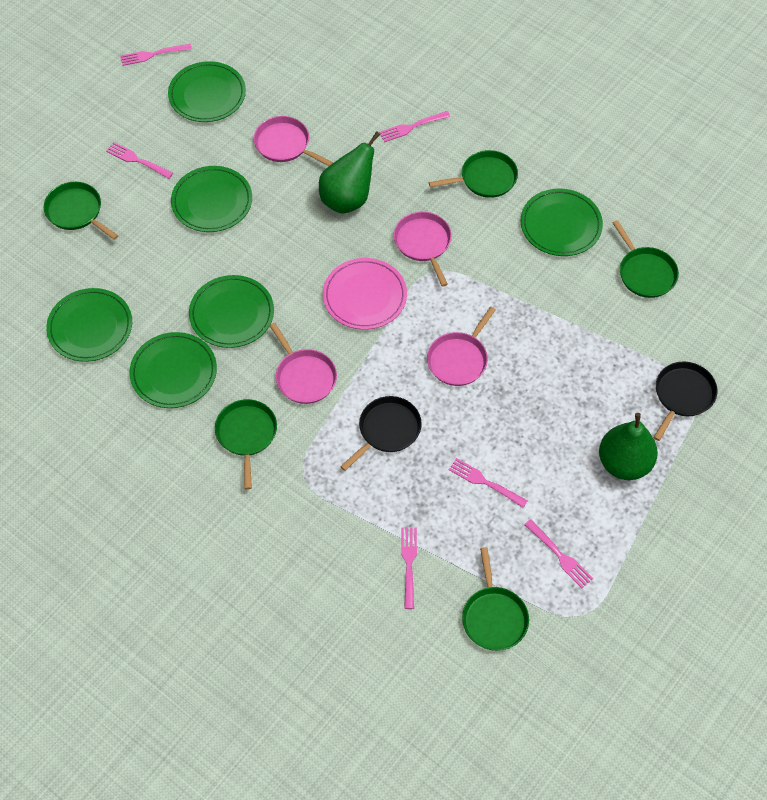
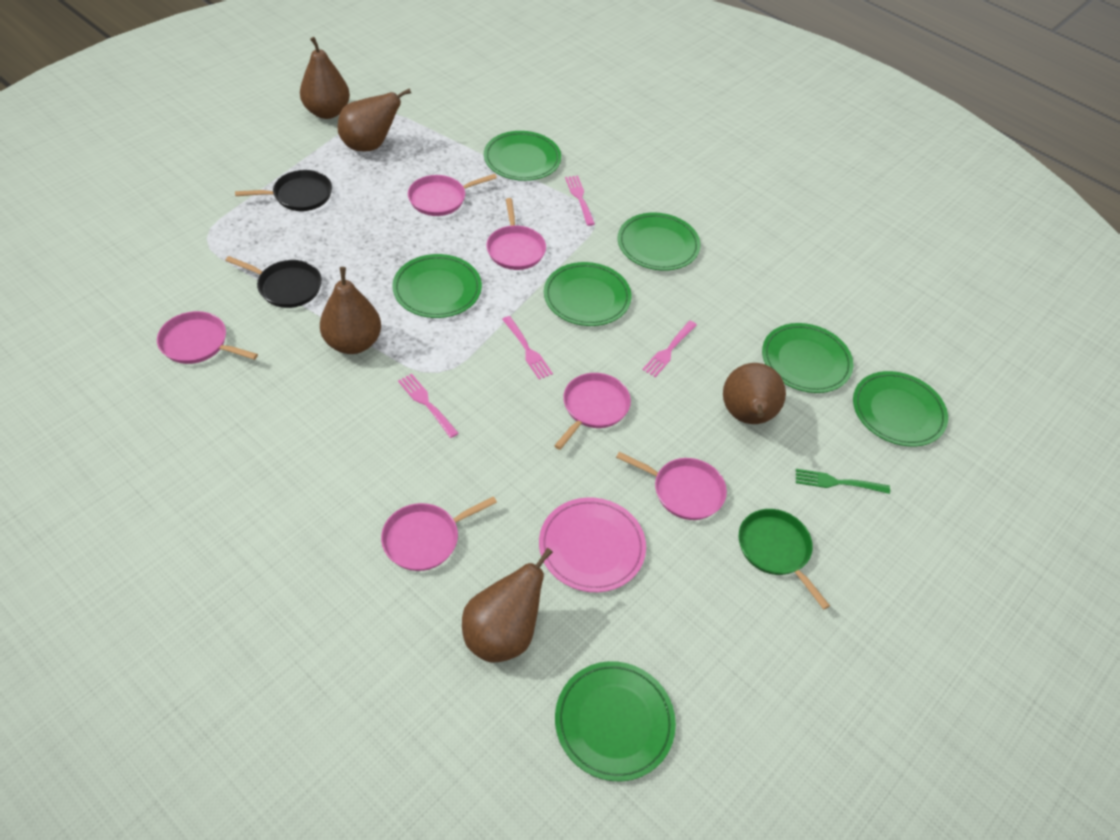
brown pear: 0 -> 5
green fork: 0 -> 1
green pan: 5 -> 1
green pear: 2 -> 0
green plate: 6 -> 7
pink fork: 6 -> 4
pink pan: 4 -> 6

